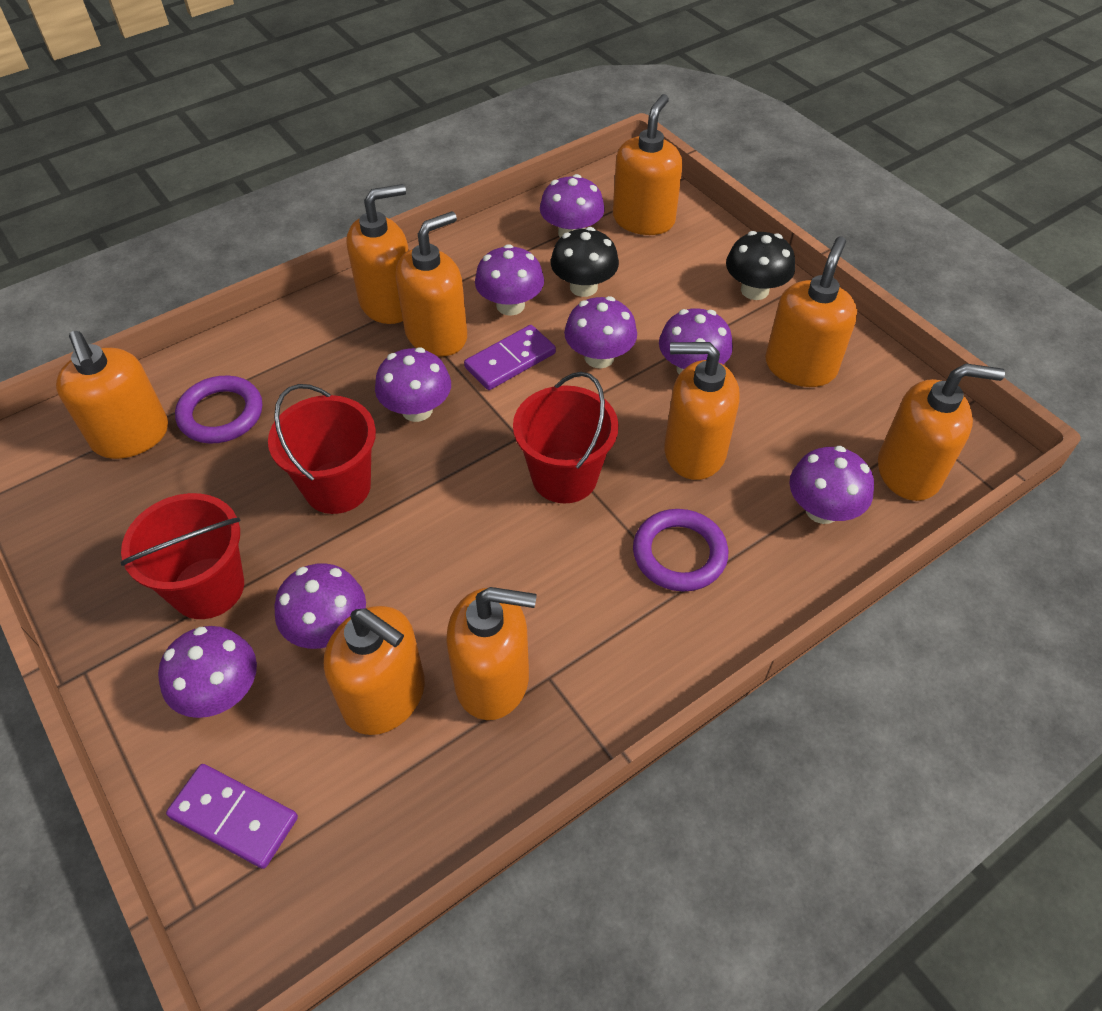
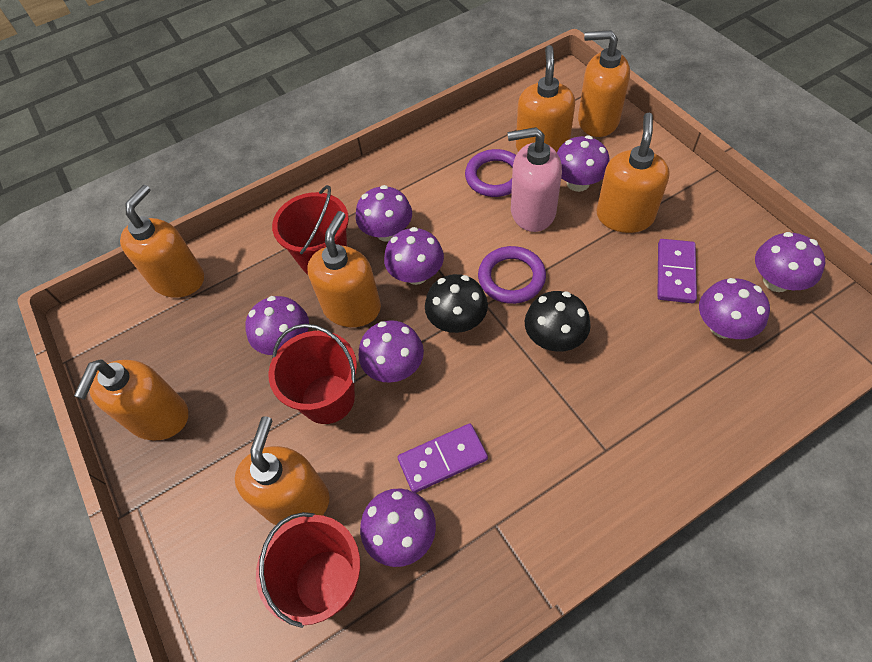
orange soap dispenser: 9 -> 7
pink soap dispenser: 0 -> 1

